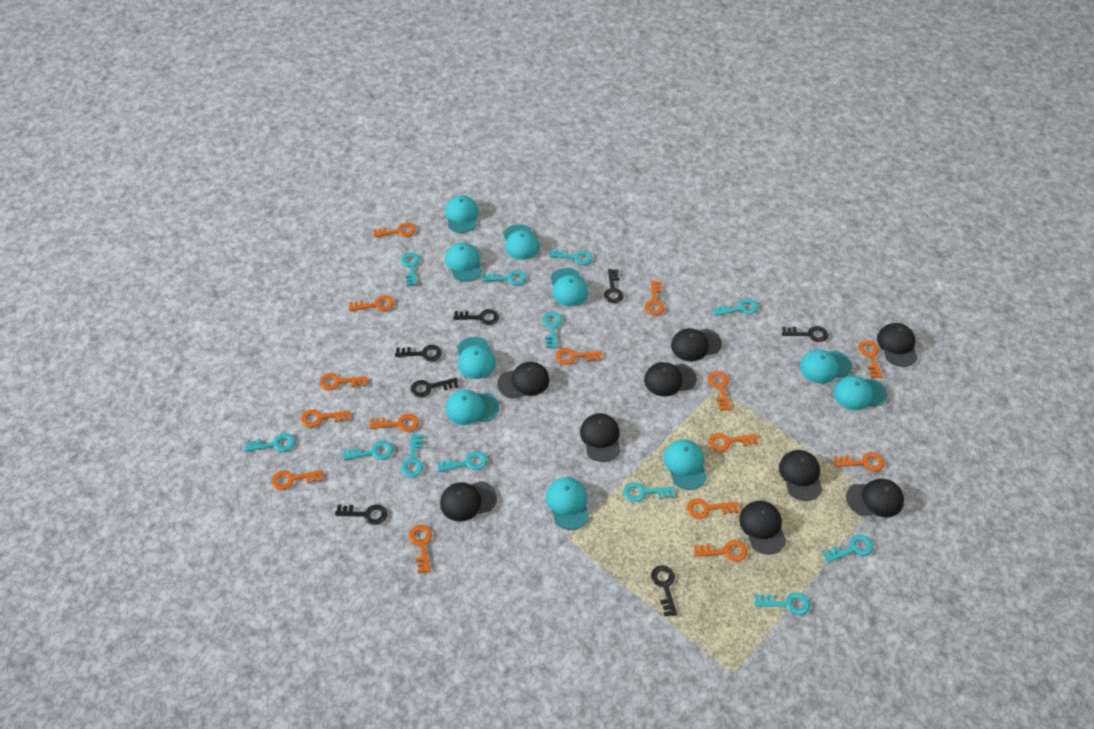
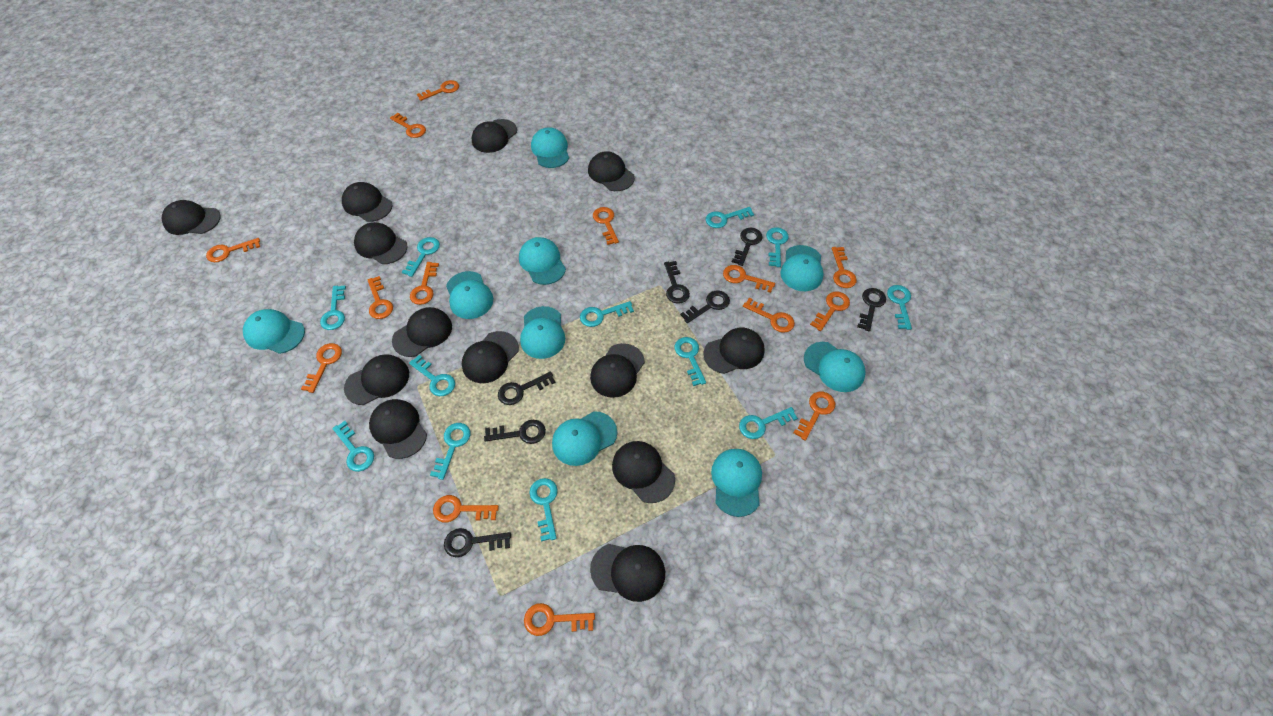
black cap: 9 -> 13
orange key: 15 -> 14
turquoise cap: 10 -> 9

